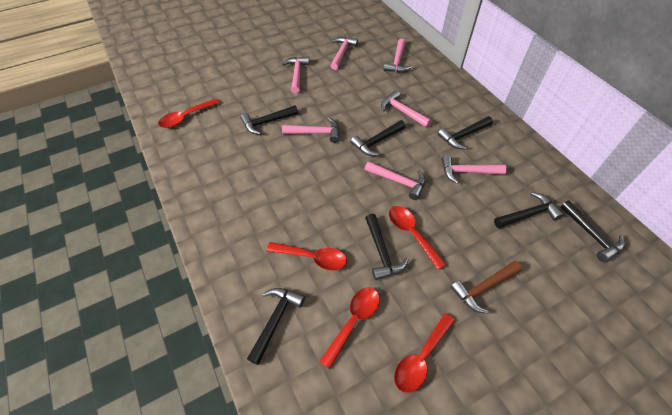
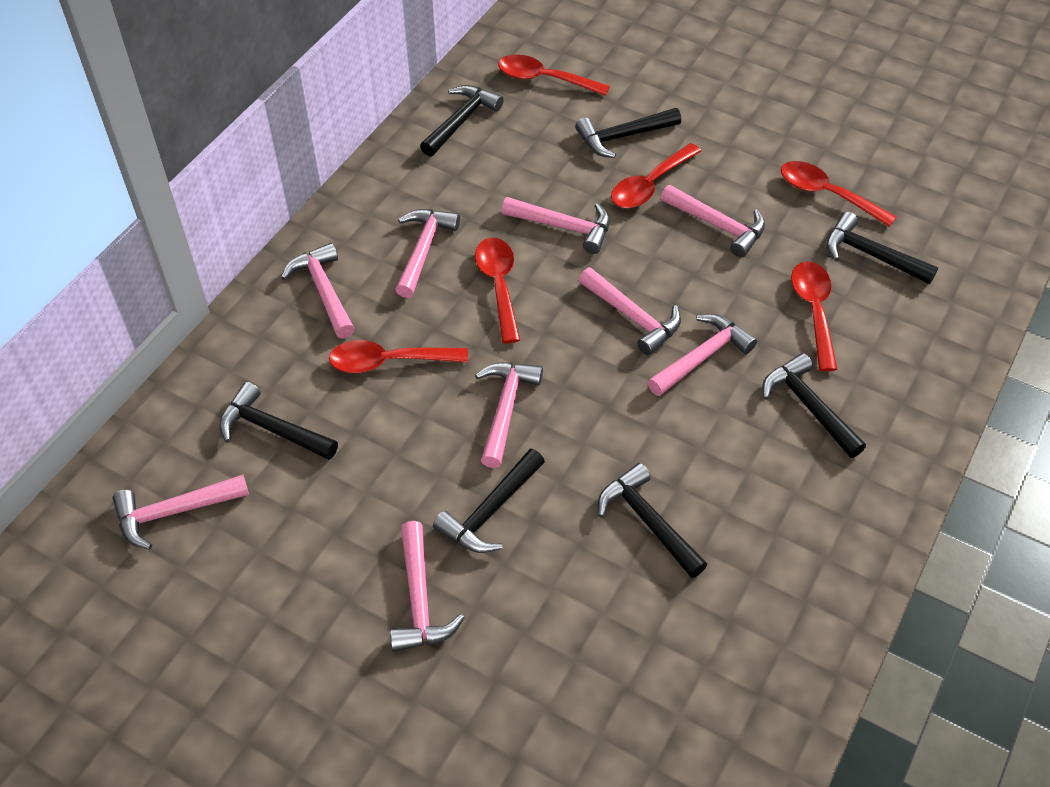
brown hammer: 1 -> 0
pink hammer: 7 -> 9
red spoon: 5 -> 6

